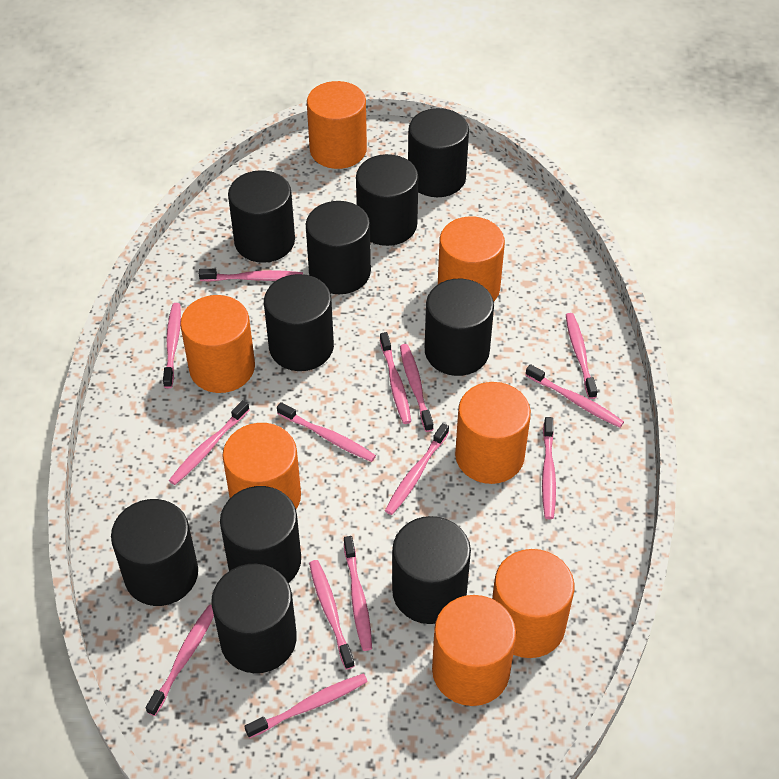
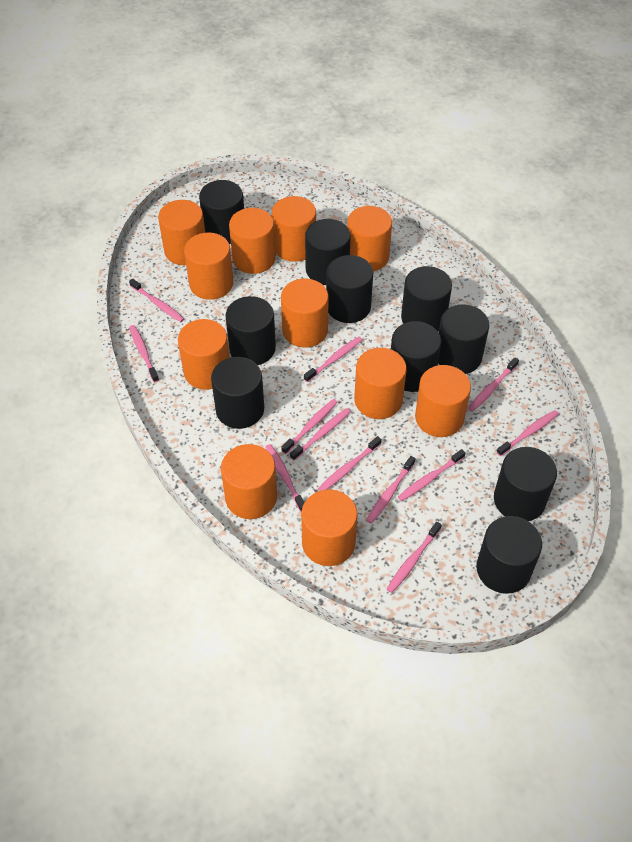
orange cylinder: 7 -> 11
pink toothbrush: 14 -> 12

